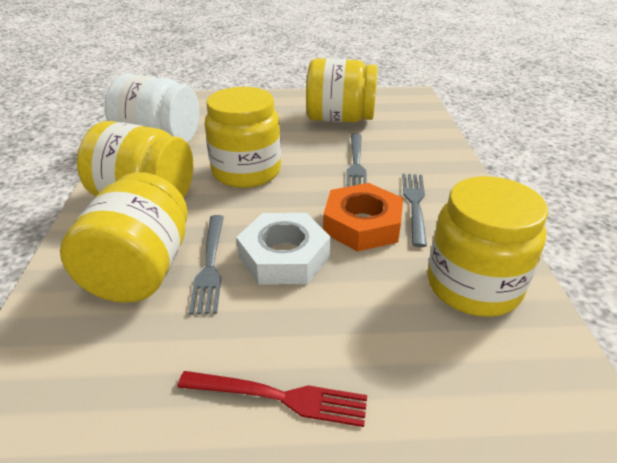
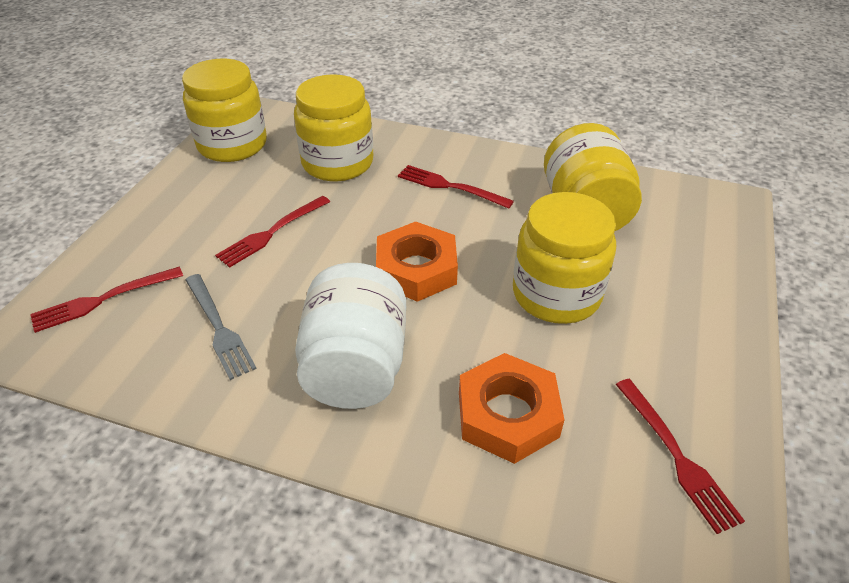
grey fork: 3 -> 1
orange nut: 1 -> 2
red fork: 1 -> 4
white nut: 1 -> 0
yellow jar: 5 -> 4

